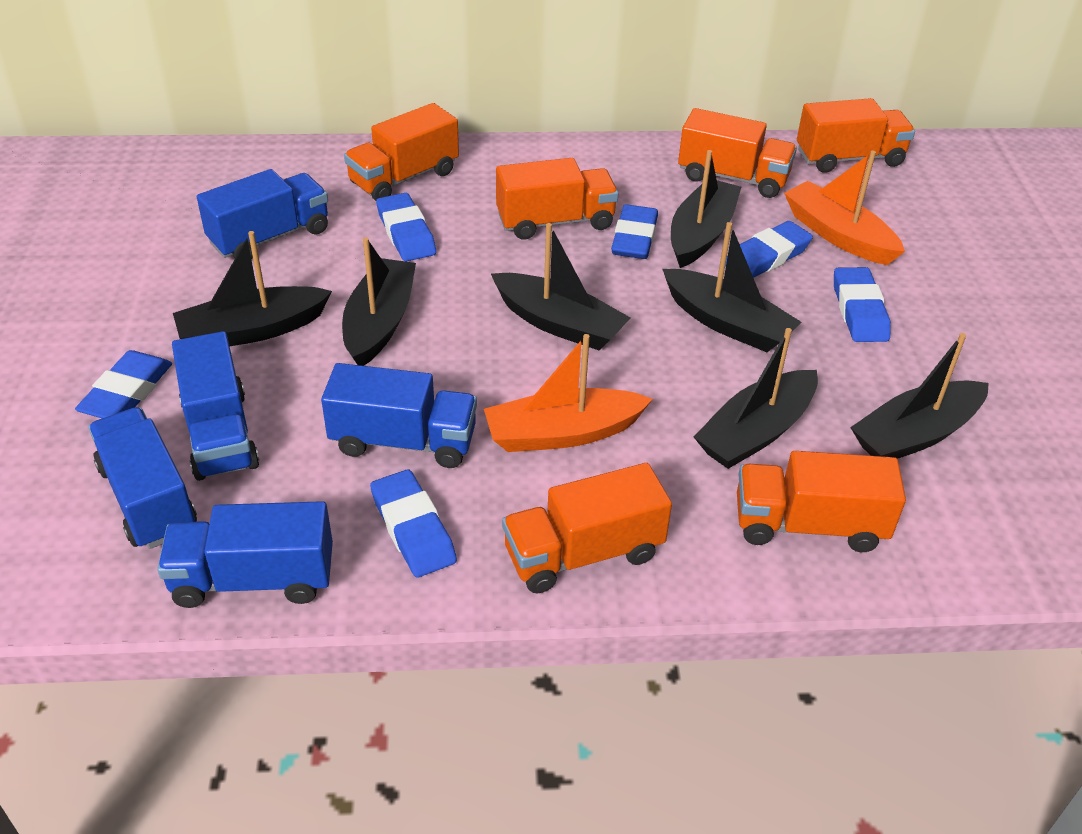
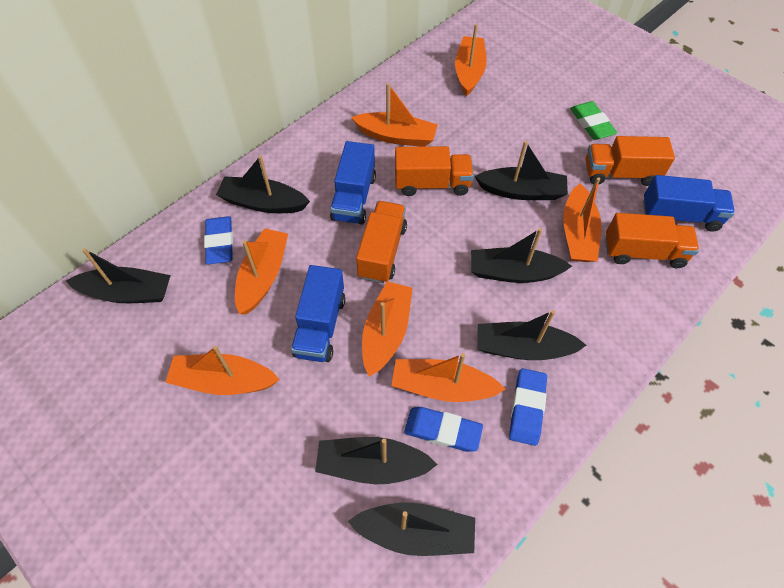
blue eraser: 6 -> 3
blue truck: 5 -> 3
green eraser: 0 -> 1
orange boat: 2 -> 7
orange truck: 6 -> 4

